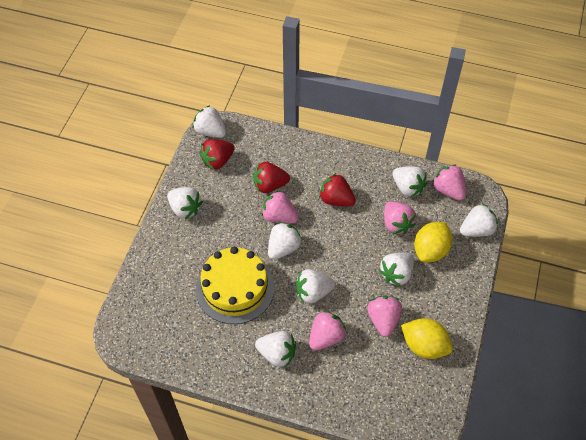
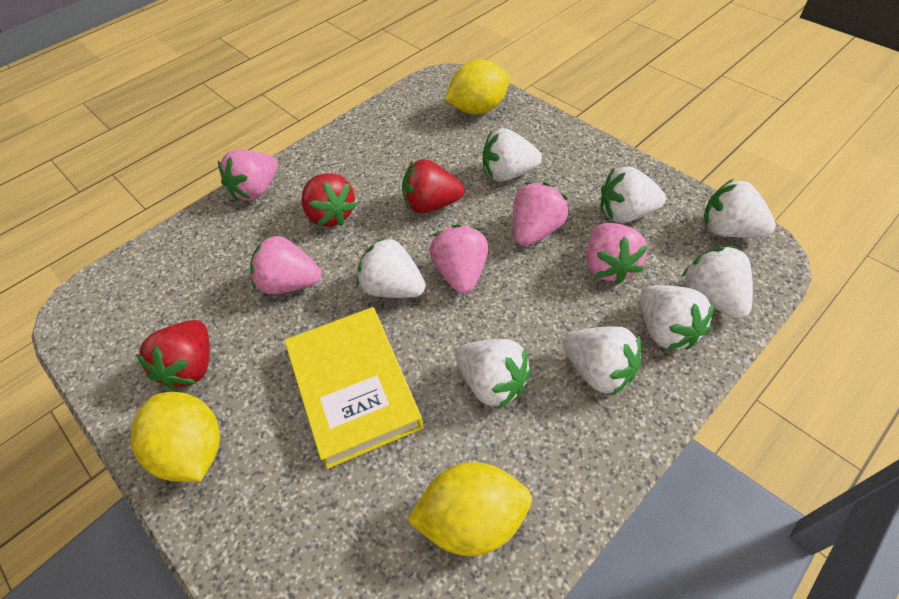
yellow book: 0 -> 1
yellow cake: 1 -> 0
yellow lemon: 2 -> 3

